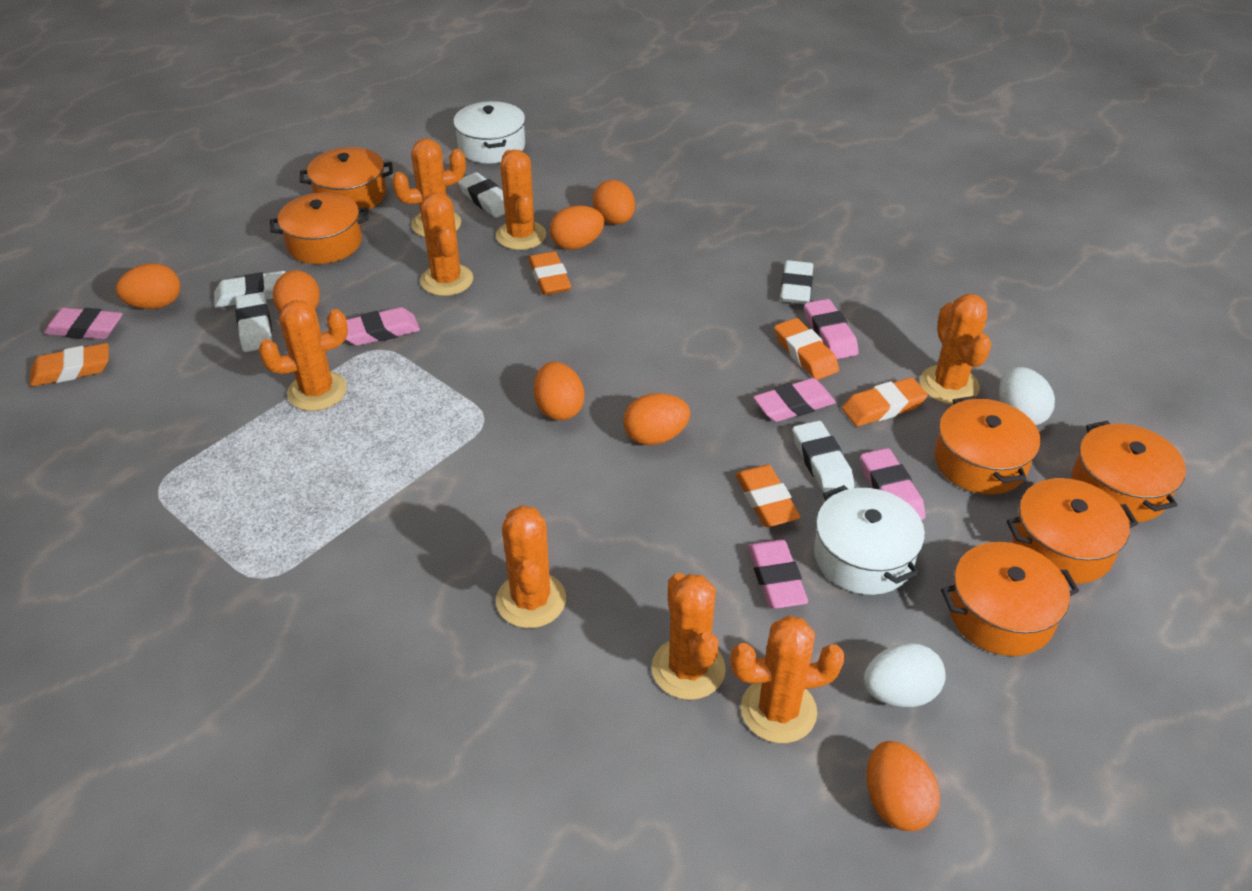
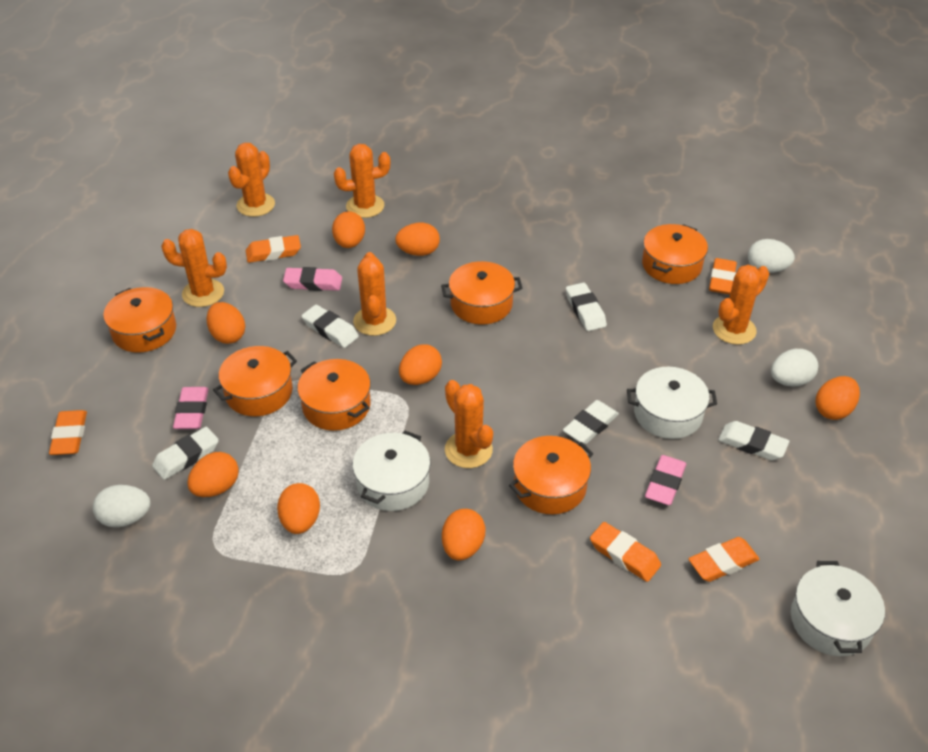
orange cactus: 8 -> 6
orange egg: 7 -> 8
pink eraser: 6 -> 3
white egg: 2 -> 3
white pot: 2 -> 3

